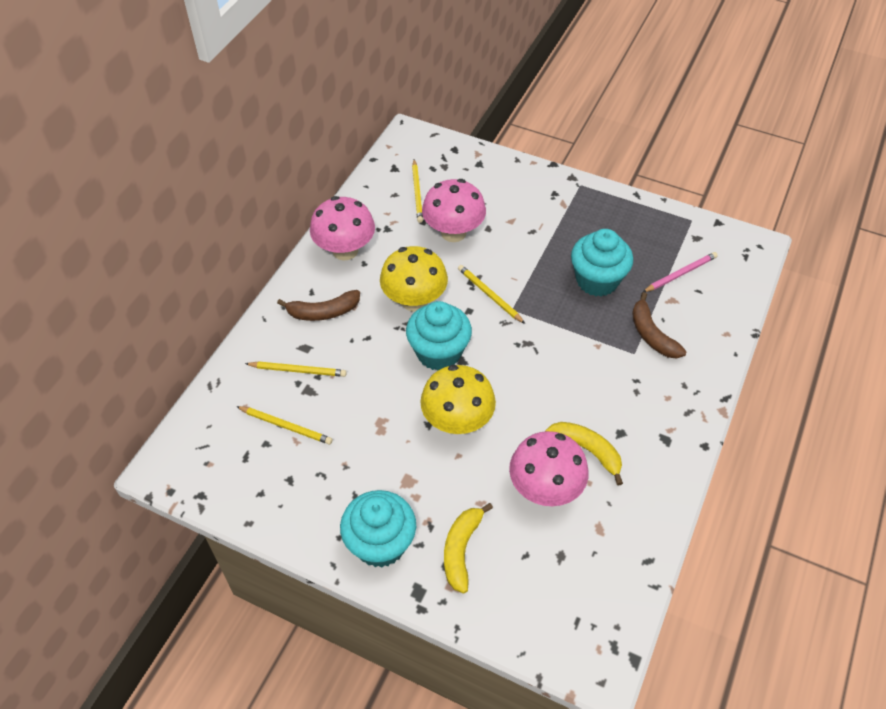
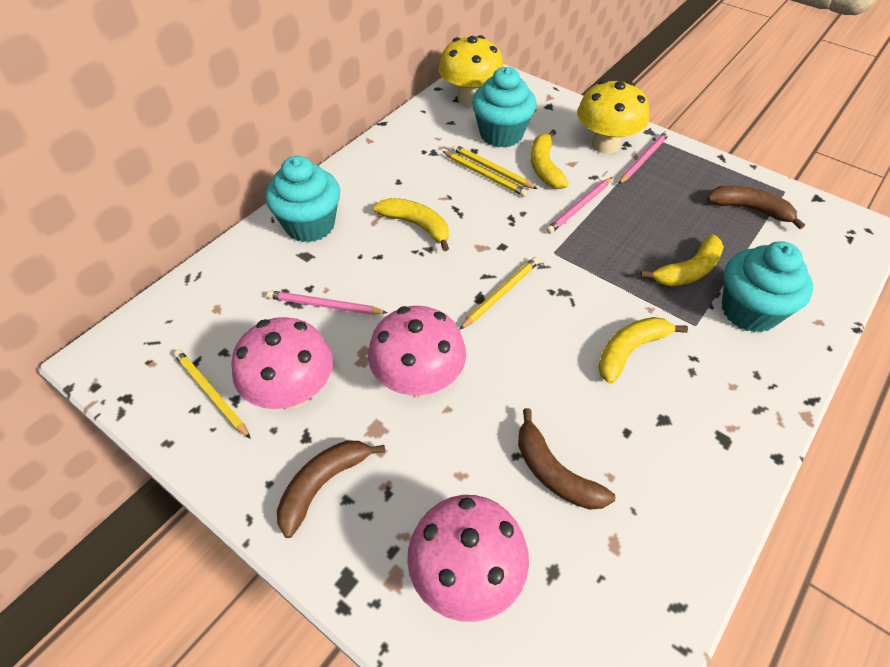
brown banana: 2 -> 3
pink pencil: 1 -> 3
yellow banana: 2 -> 4

